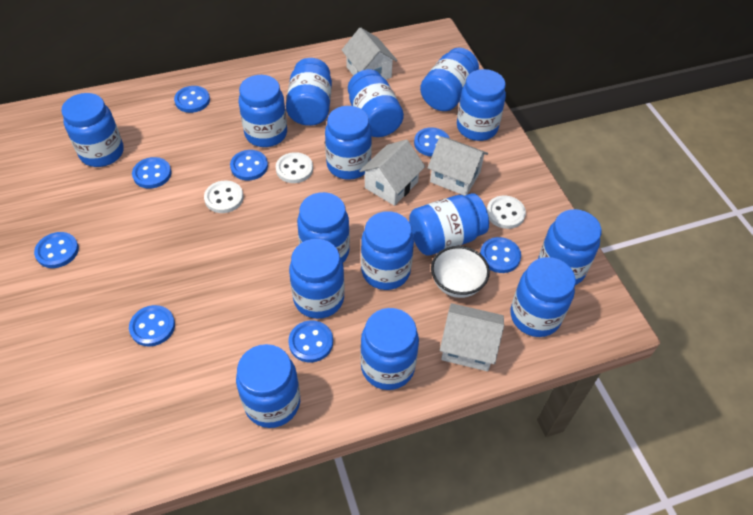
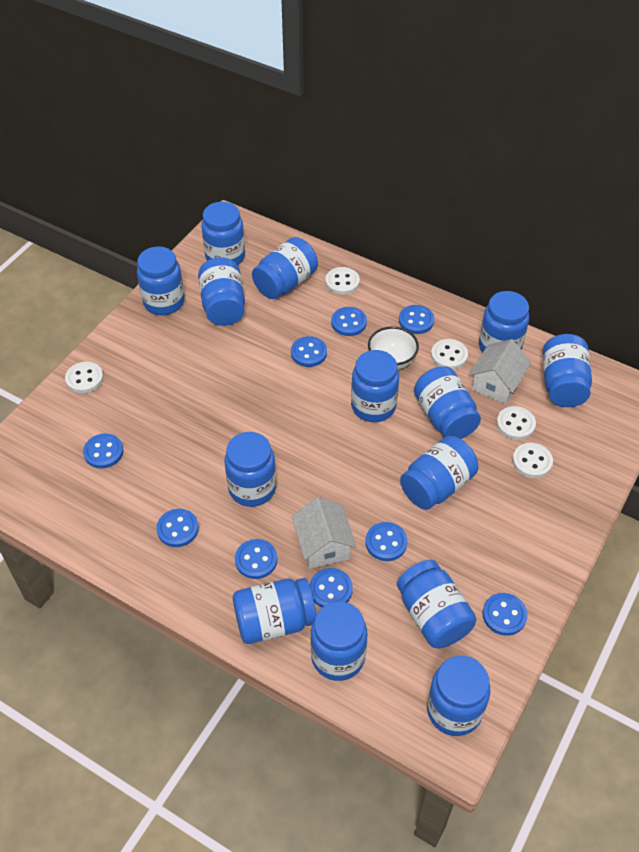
blue button: 8 -> 9
blue jar: 15 -> 14
white button: 3 -> 5
white house: 4 -> 2

